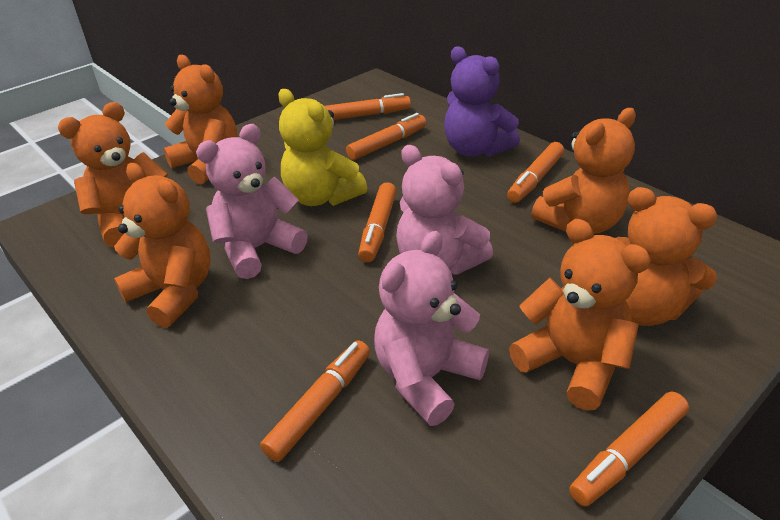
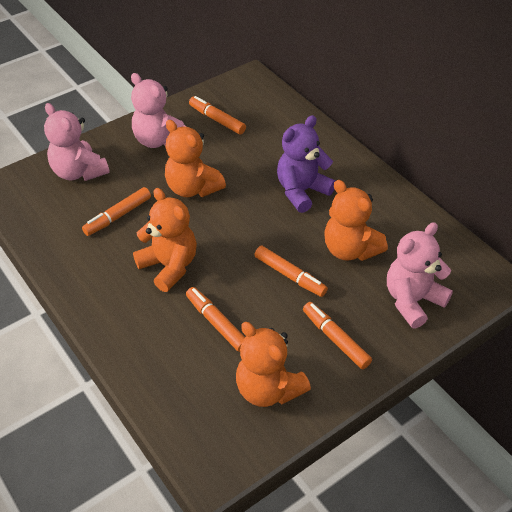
orange marker: 6 -> 5
orange teddy bear: 6 -> 4
yellow teddy bear: 1 -> 0

